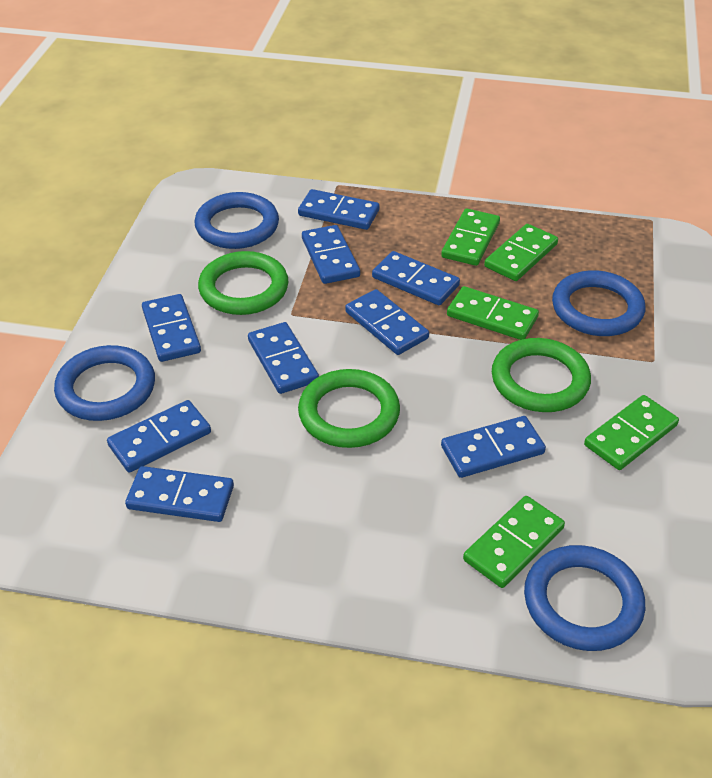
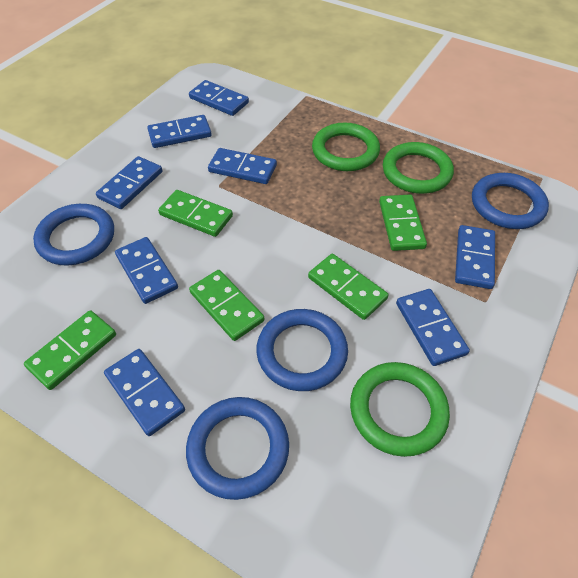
blue domino: 9 -> 8

